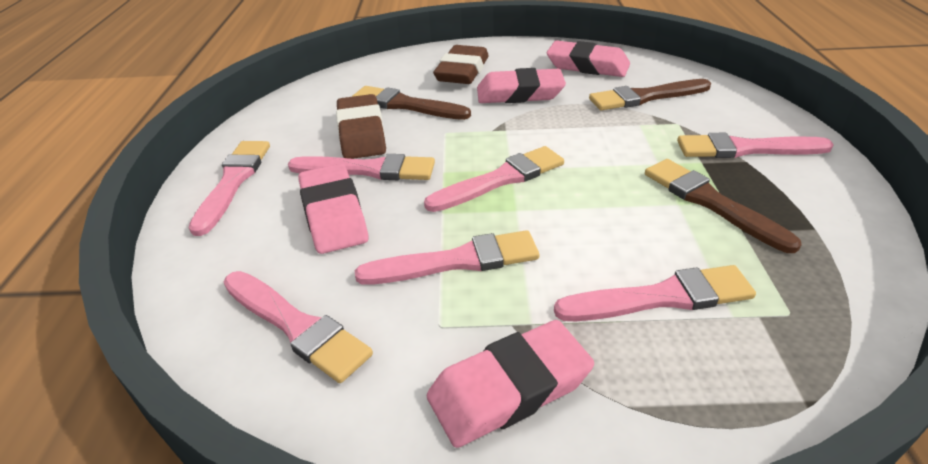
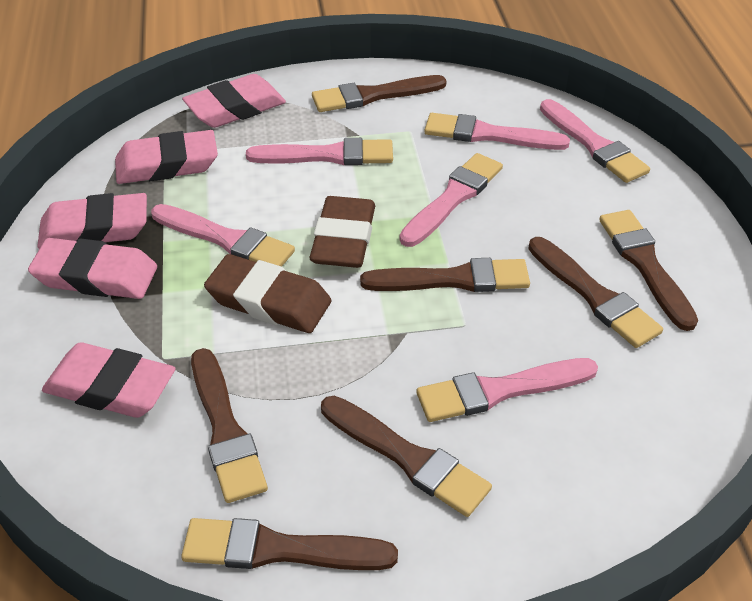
brown brush: 3 -> 7
pink brush: 7 -> 6
pink eraser: 4 -> 5

